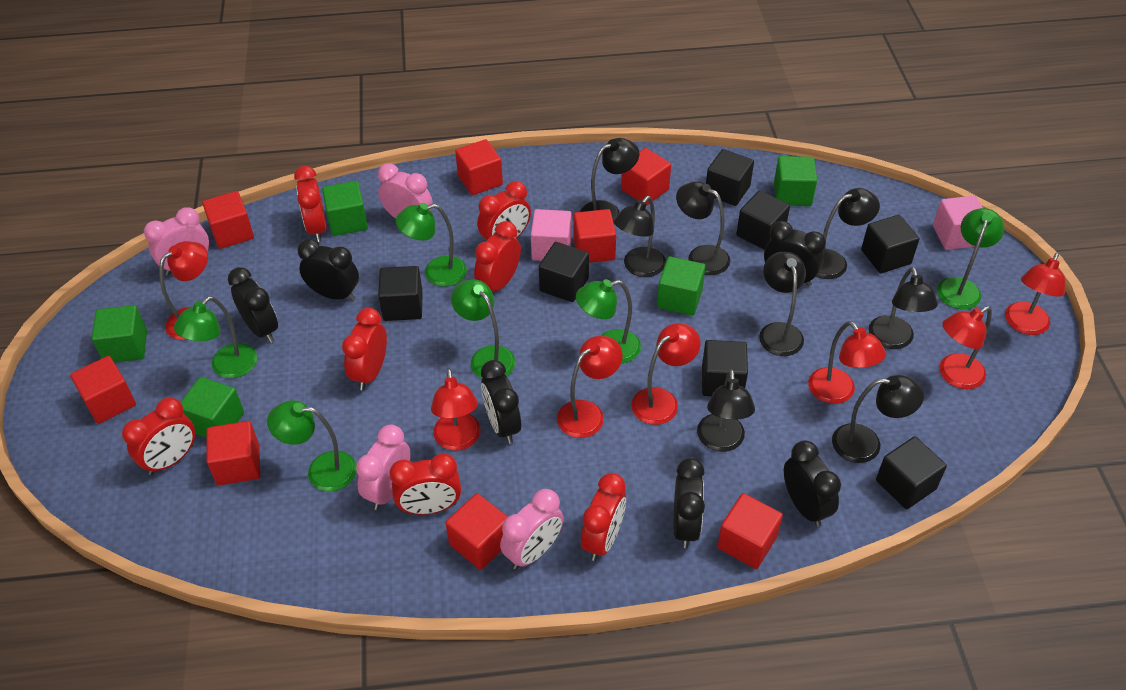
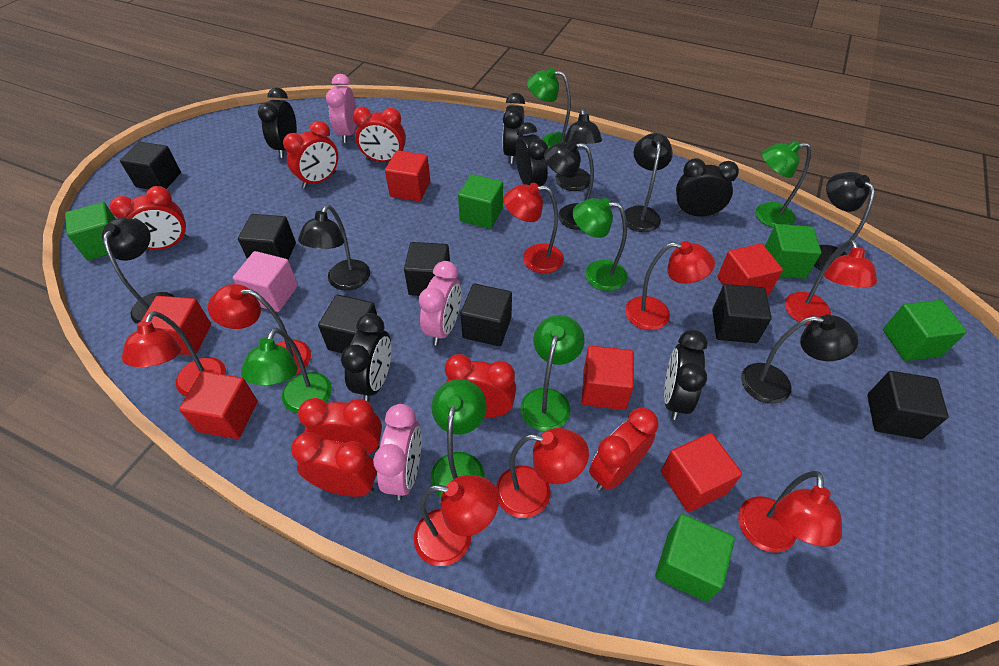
black lamp: 8 -> 7
pink clock: 4 -> 3
pink cube: 2 -> 1
red cube: 8 -> 6
red lamp: 7 -> 8

